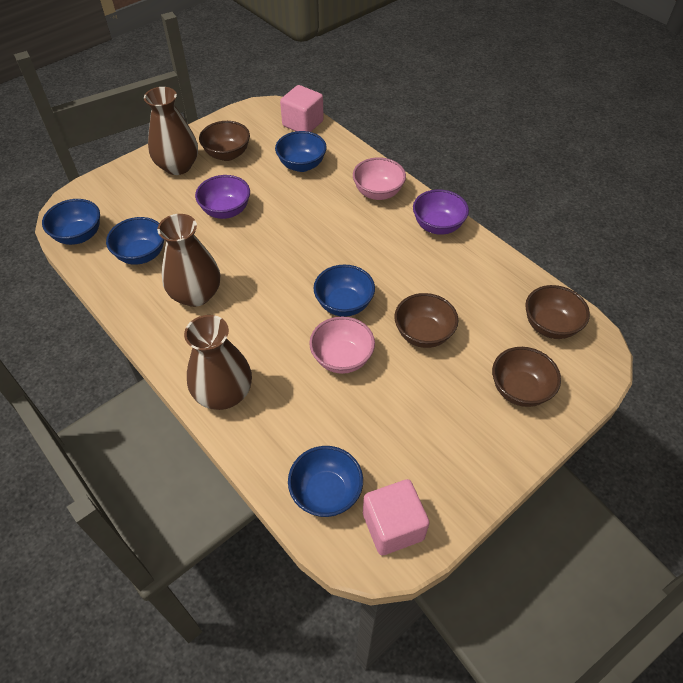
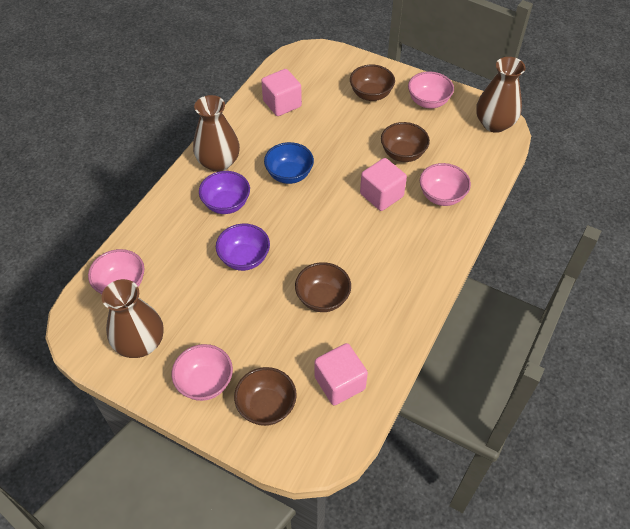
blue bowl: 5 -> 1
pink bowl: 2 -> 4
pink cube: 2 -> 3

